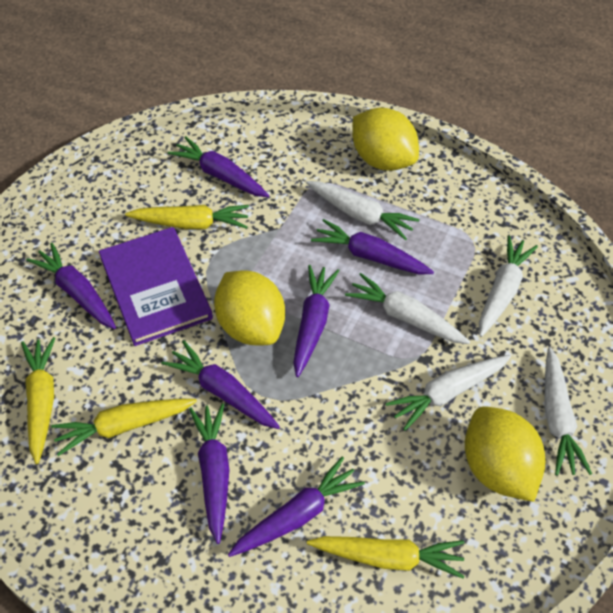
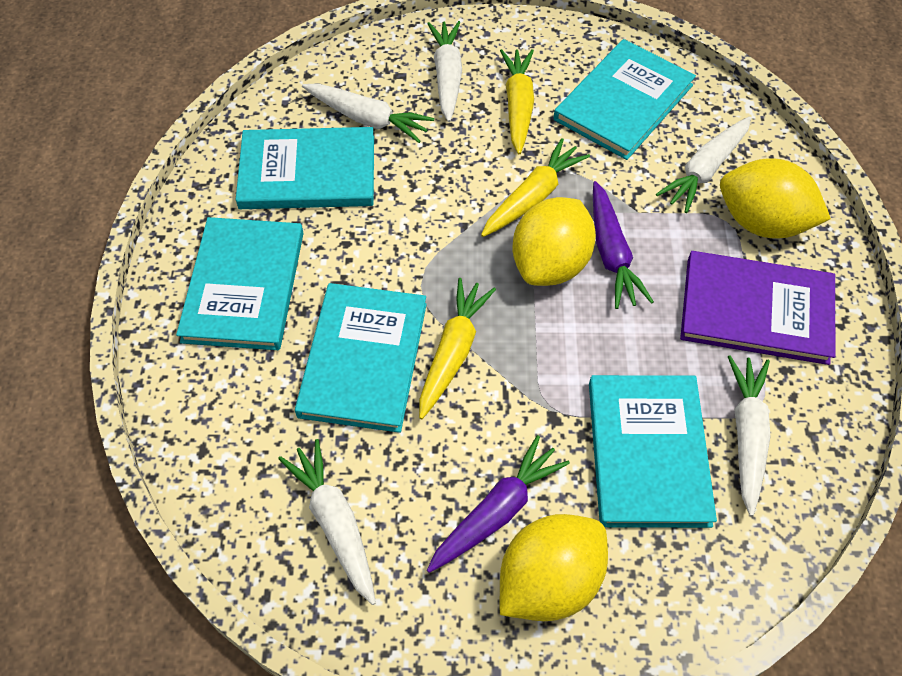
purple carrot: 7 -> 2
turquoise book: 0 -> 5
yellow carrot: 4 -> 3

